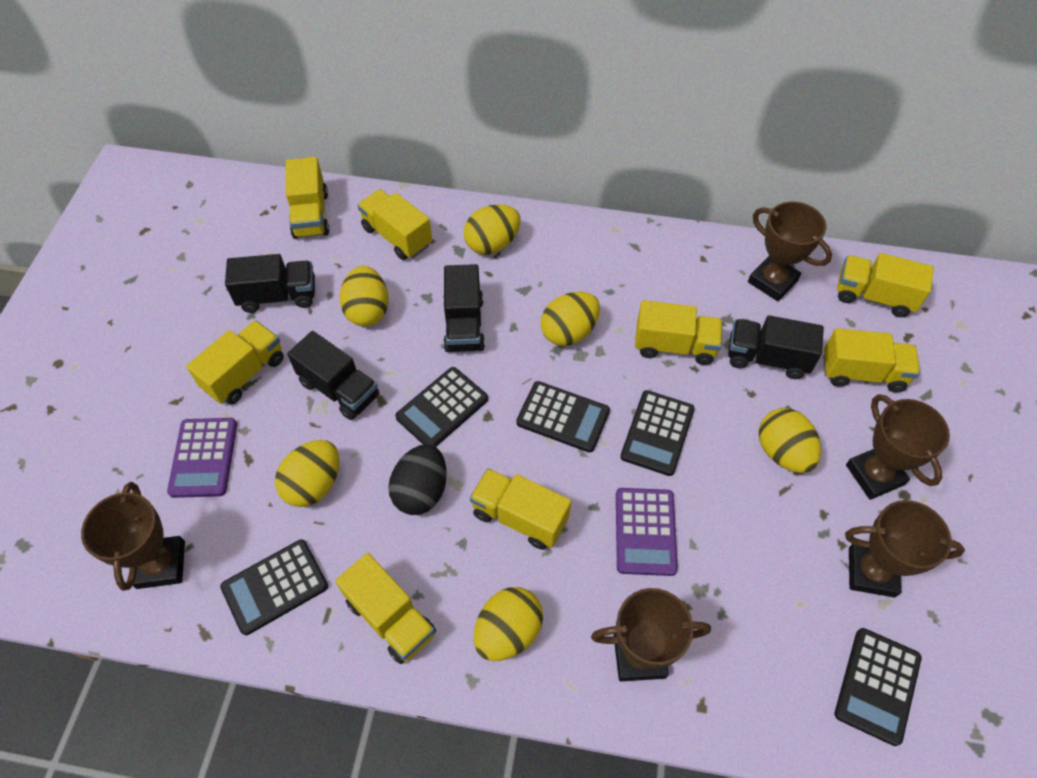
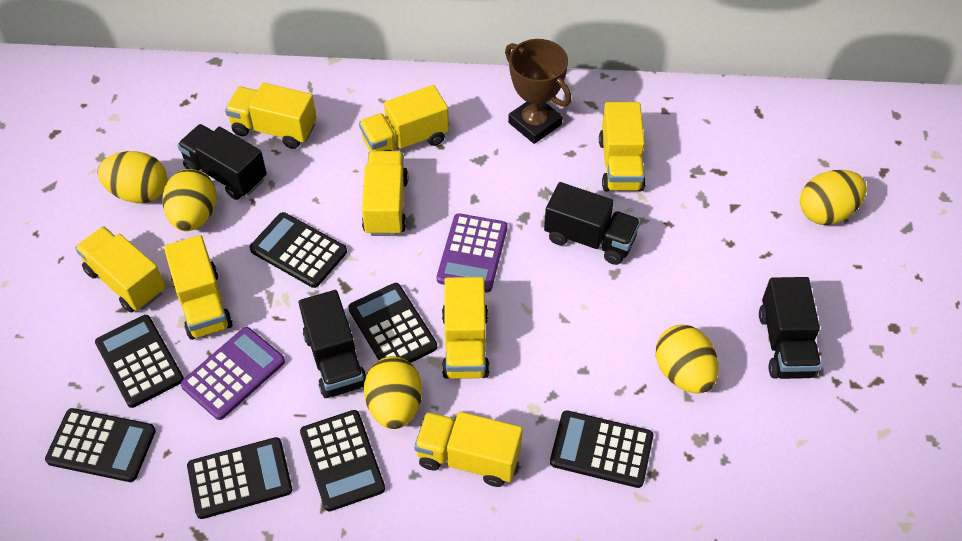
black calculator: 5 -> 7
black egg: 1 -> 0
brown trophy: 5 -> 1
yellow egg: 6 -> 5

